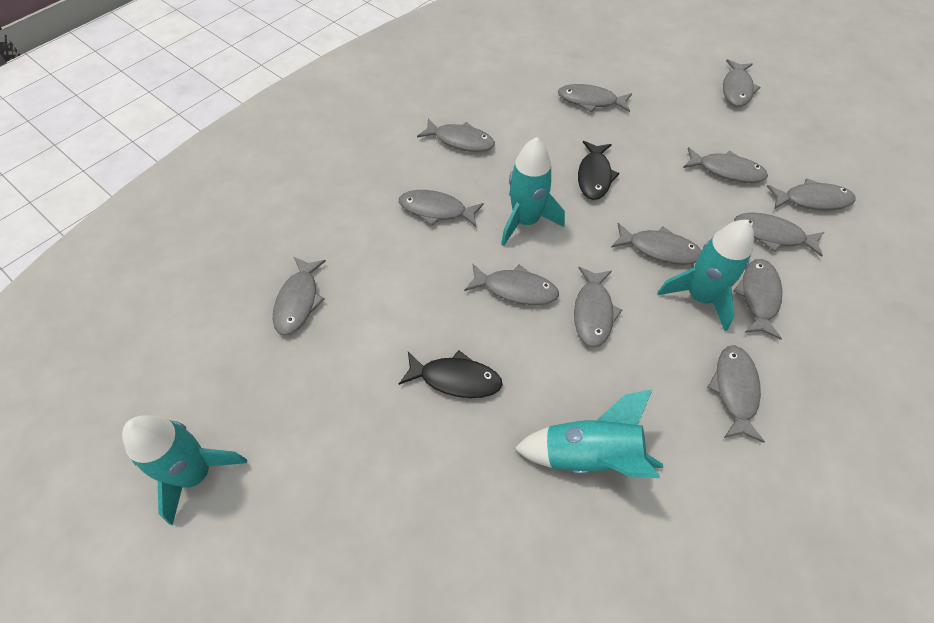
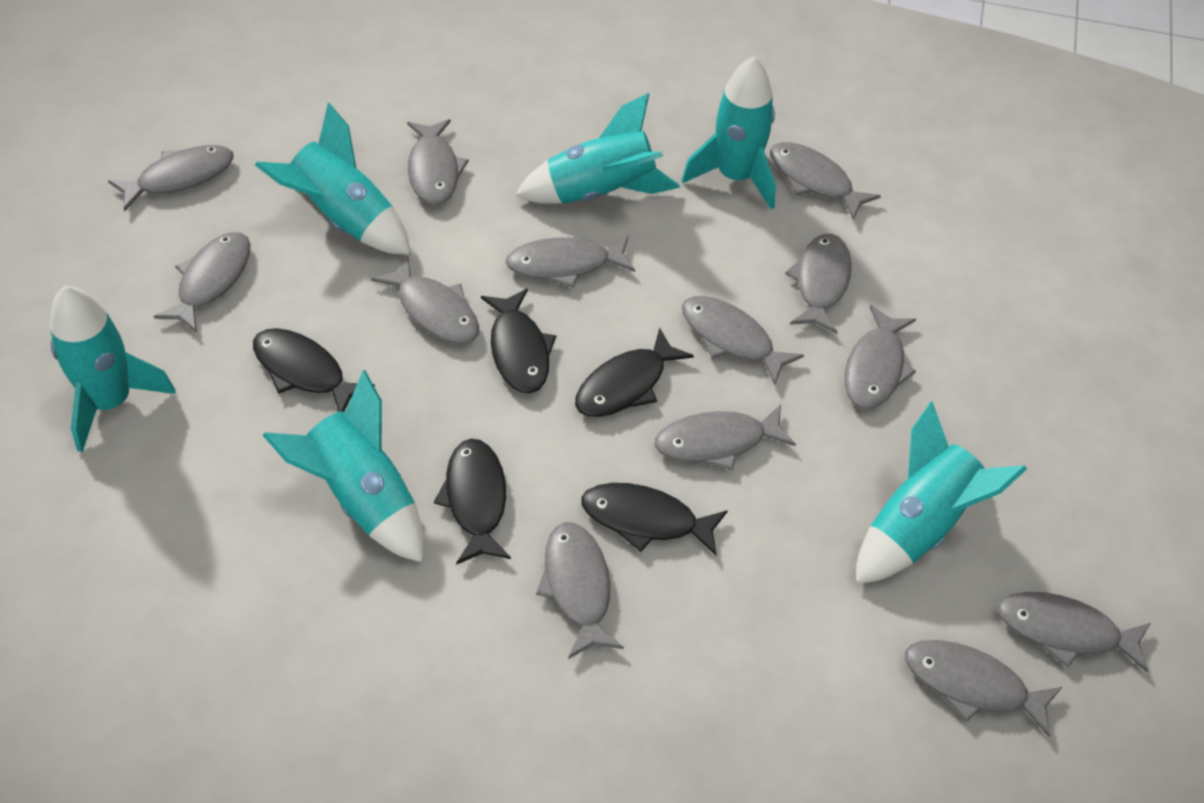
black fish: 2 -> 5
turquoise rocket: 4 -> 6

